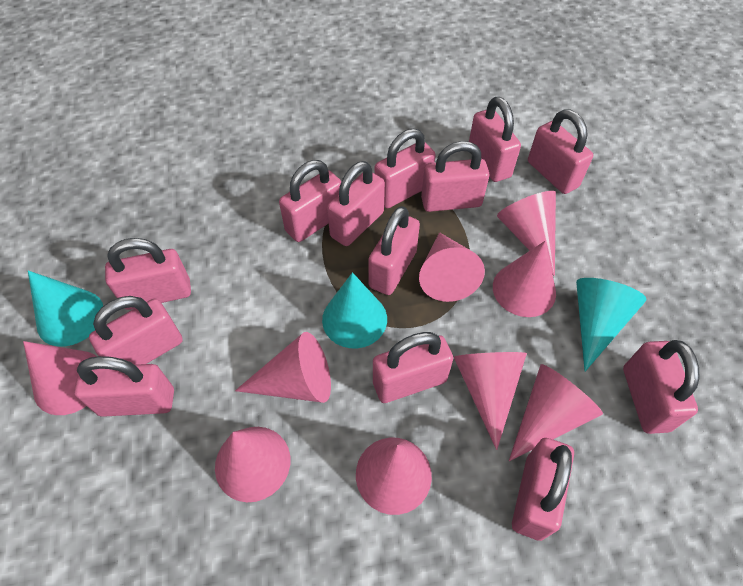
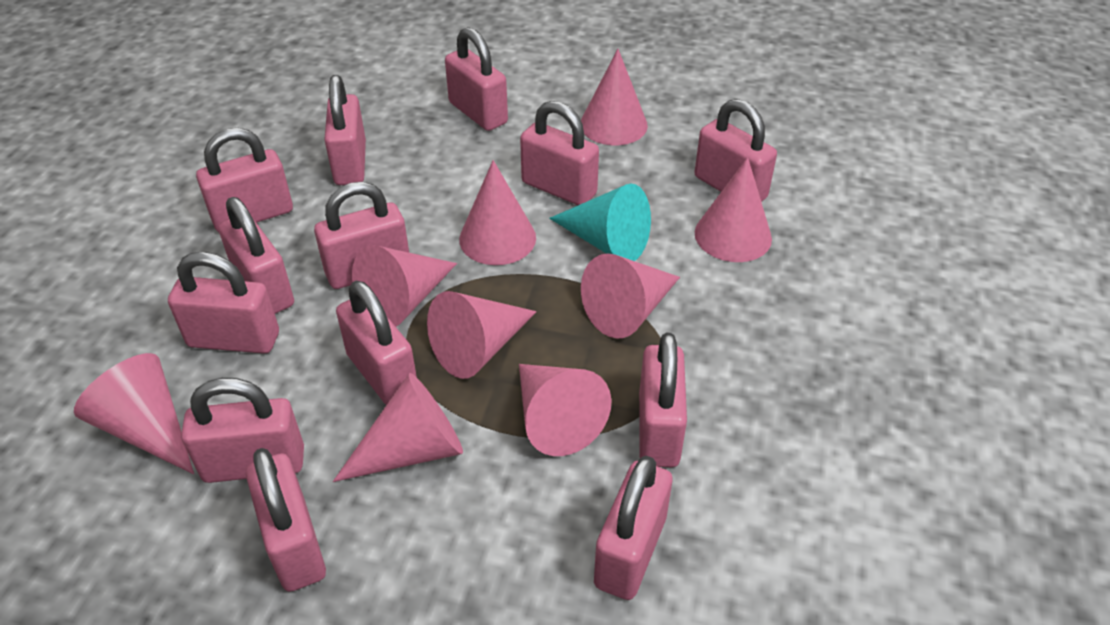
turquoise cone: 3 -> 1

